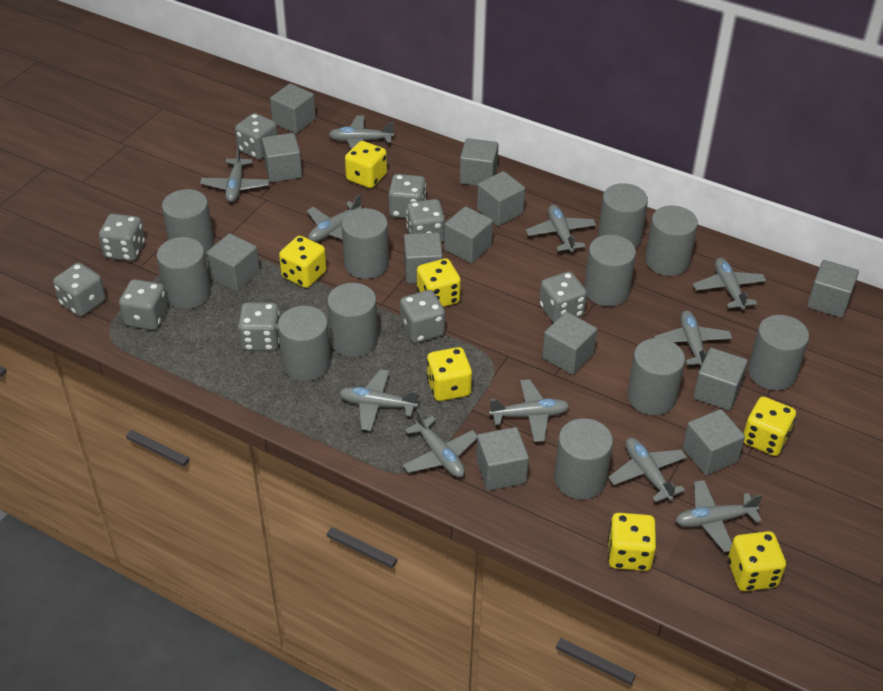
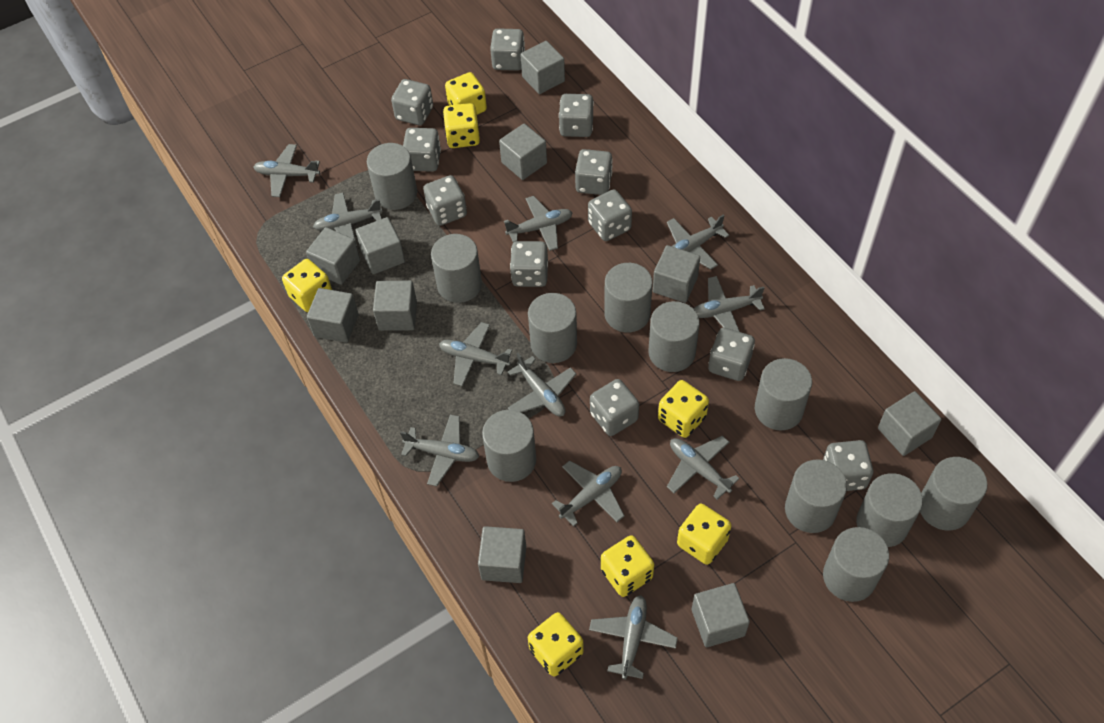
grey cube: 12 -> 10
grey dice: 9 -> 11

